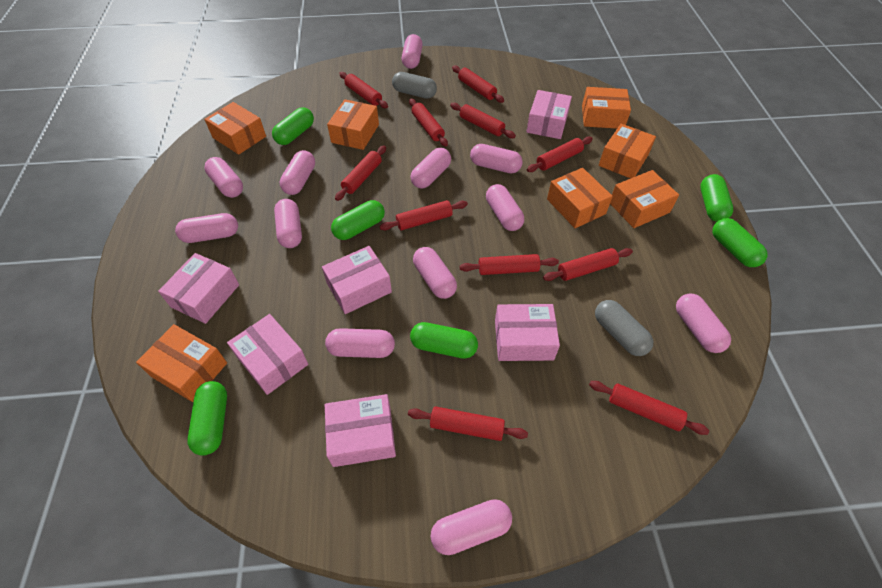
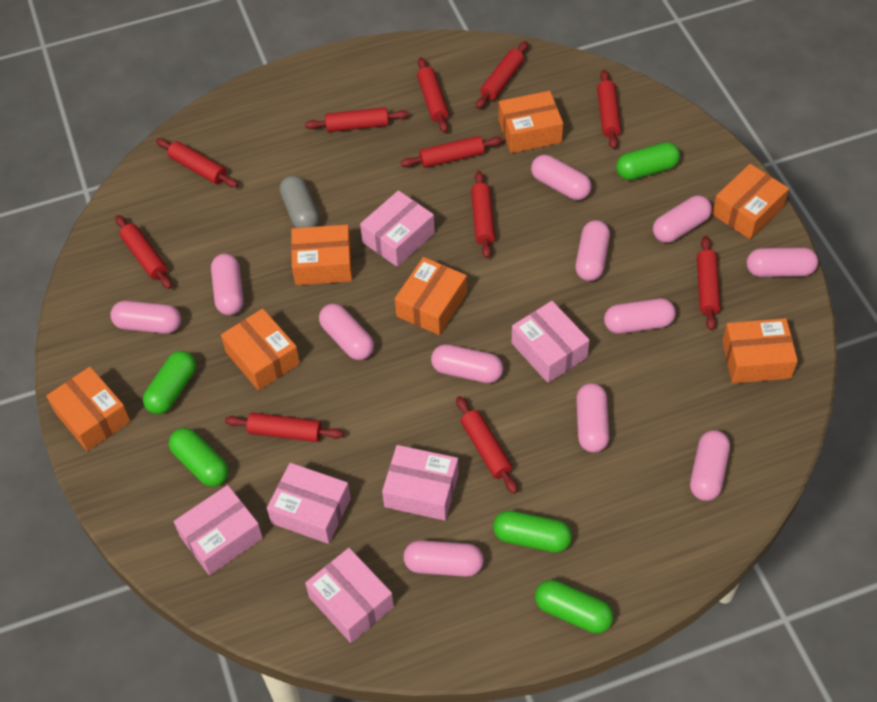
green capsule: 6 -> 5
grey capsule: 2 -> 1

